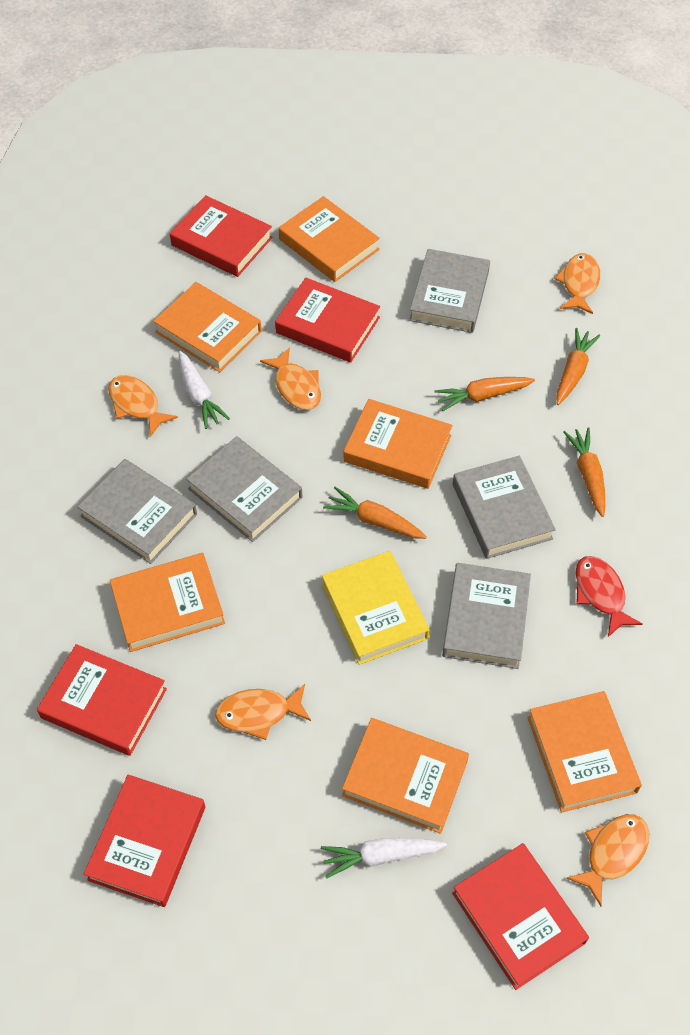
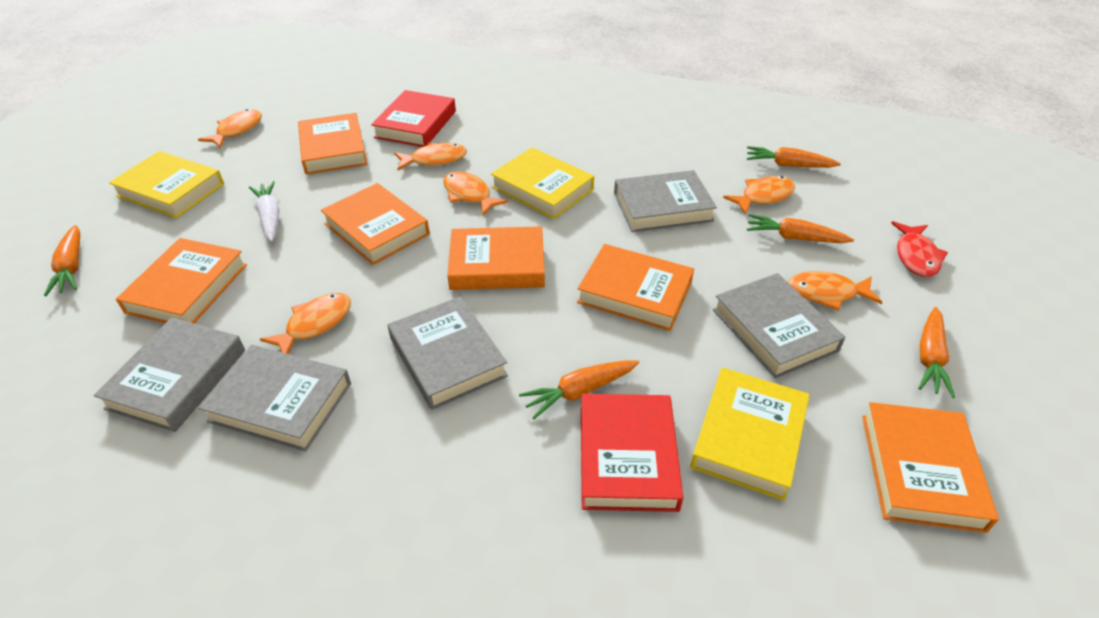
orange carrot: 4 -> 5
orange fish: 5 -> 6
red book: 5 -> 2
white carrot: 2 -> 1
yellow book: 1 -> 3

